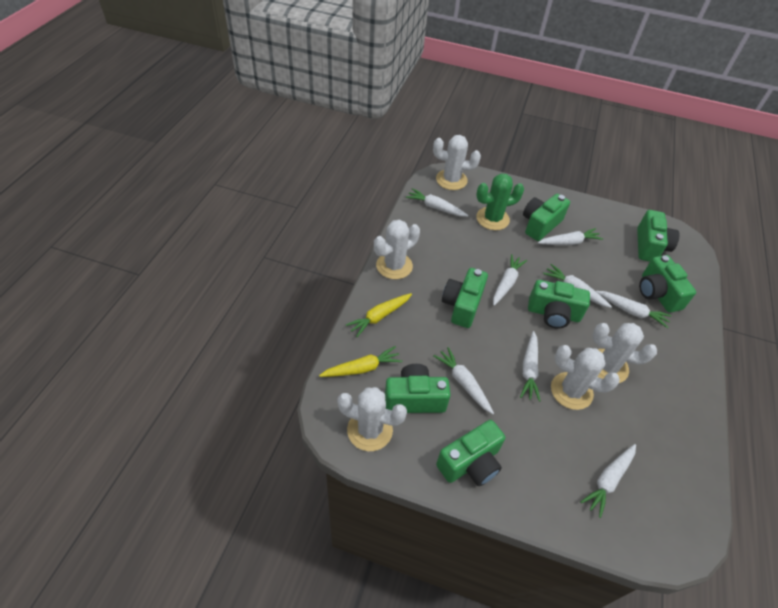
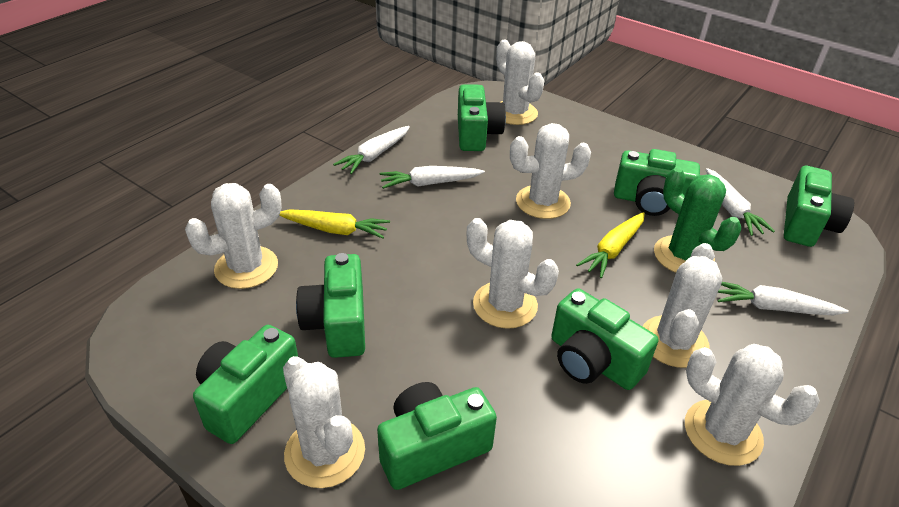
white cactus: 5 -> 7
white carrot: 8 -> 4

